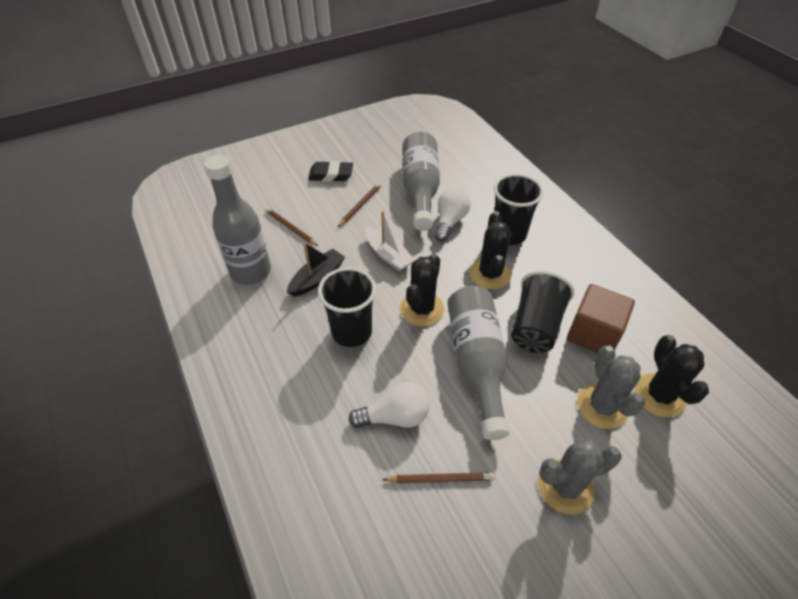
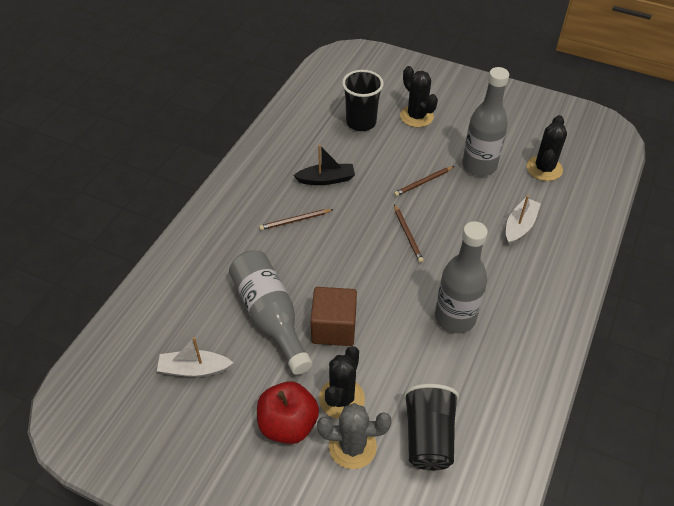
black cup: 3 -> 2
black eraser: 1 -> 0
grey cactus: 2 -> 1
red apple: 0 -> 1
white boat: 1 -> 2
white light bulb: 2 -> 0

